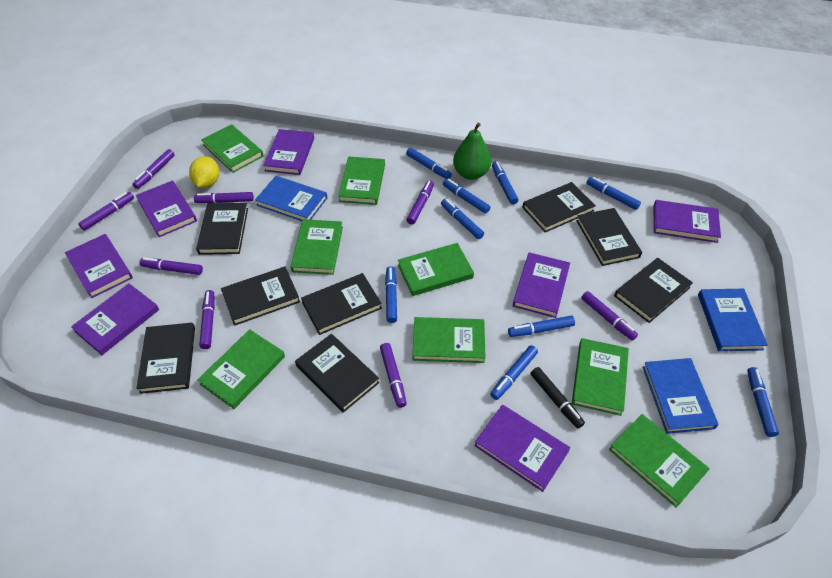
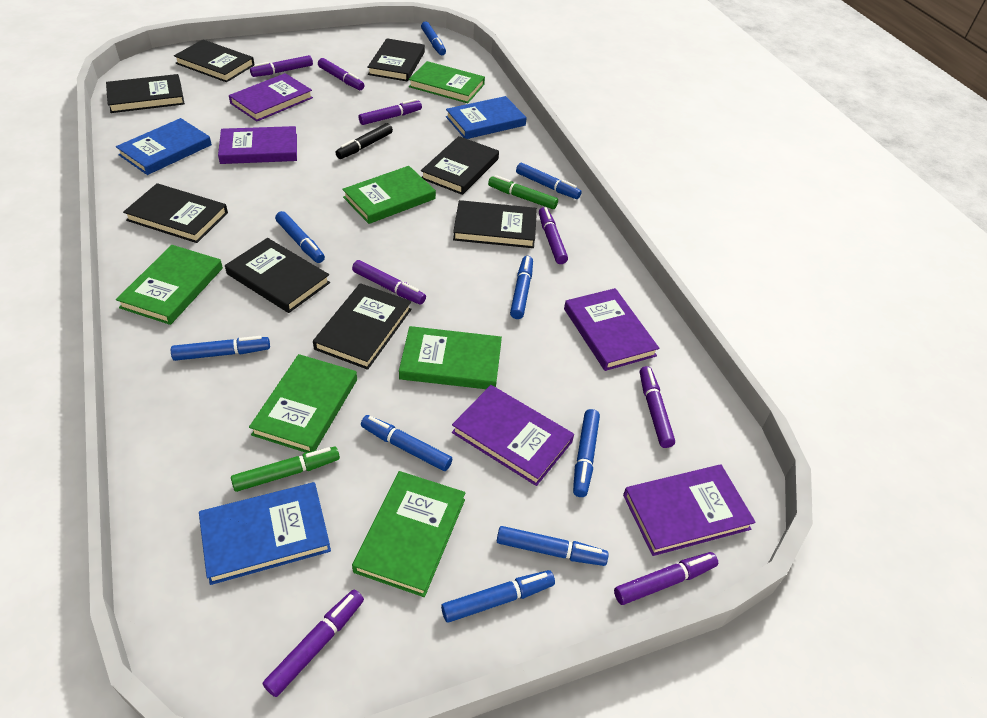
green book: 8 -> 6
green marker: 0 -> 2
green pear: 1 -> 0
purple book: 7 -> 5
yellow lemon: 1 -> 0

